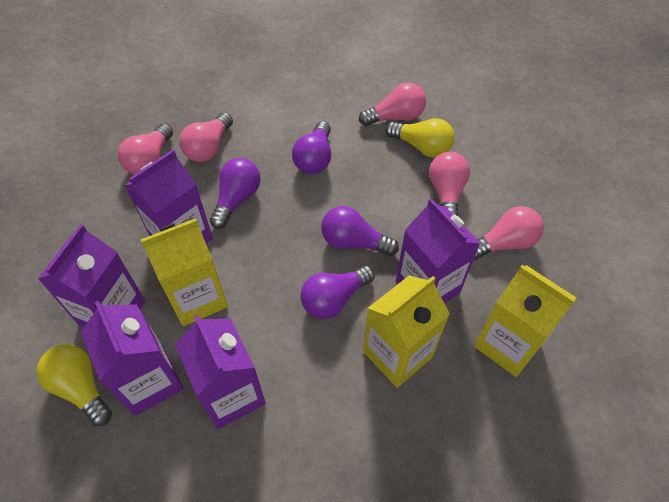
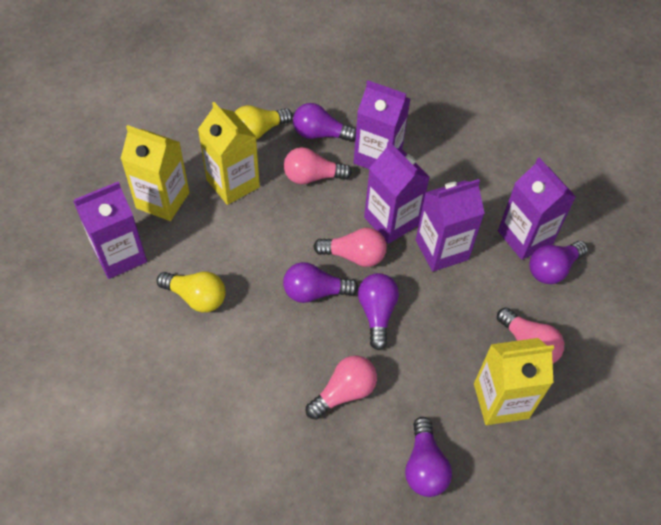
pink light bulb: 5 -> 4
purple light bulb: 4 -> 5

